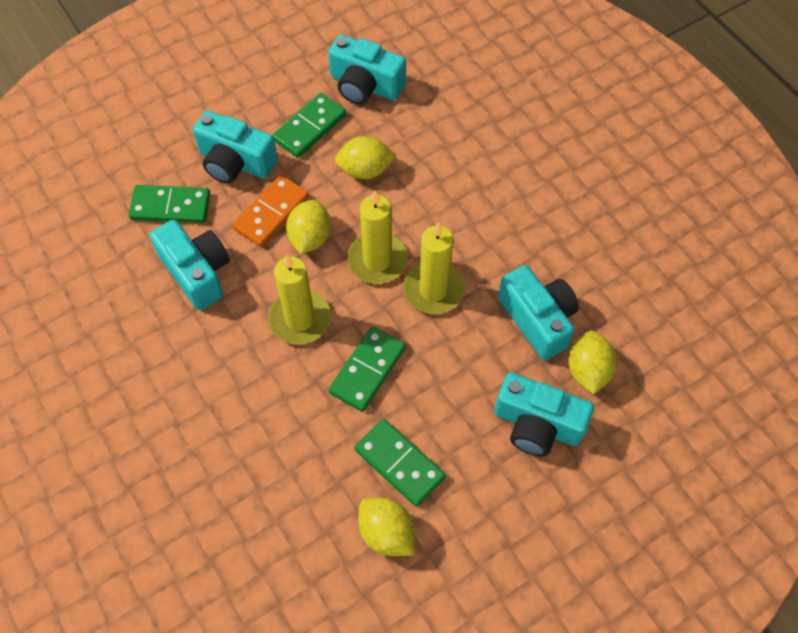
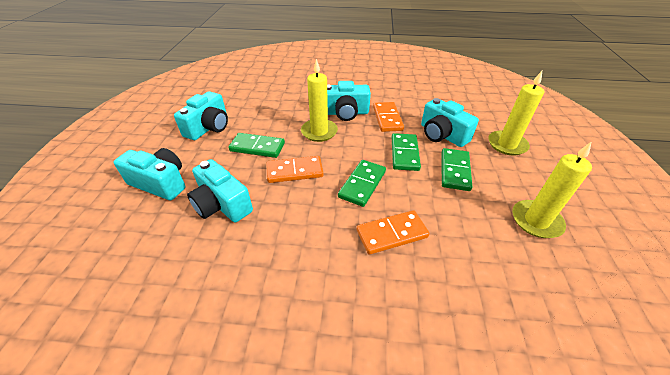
orange domino: 1 -> 3
yellow lemon: 4 -> 0

